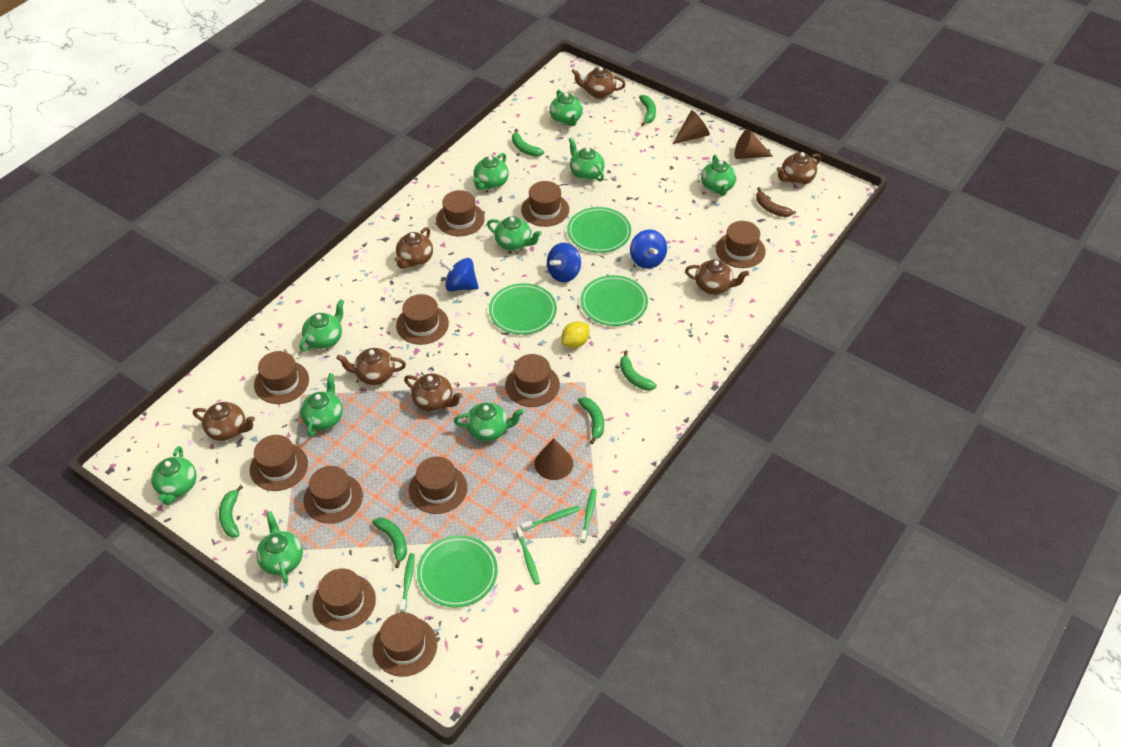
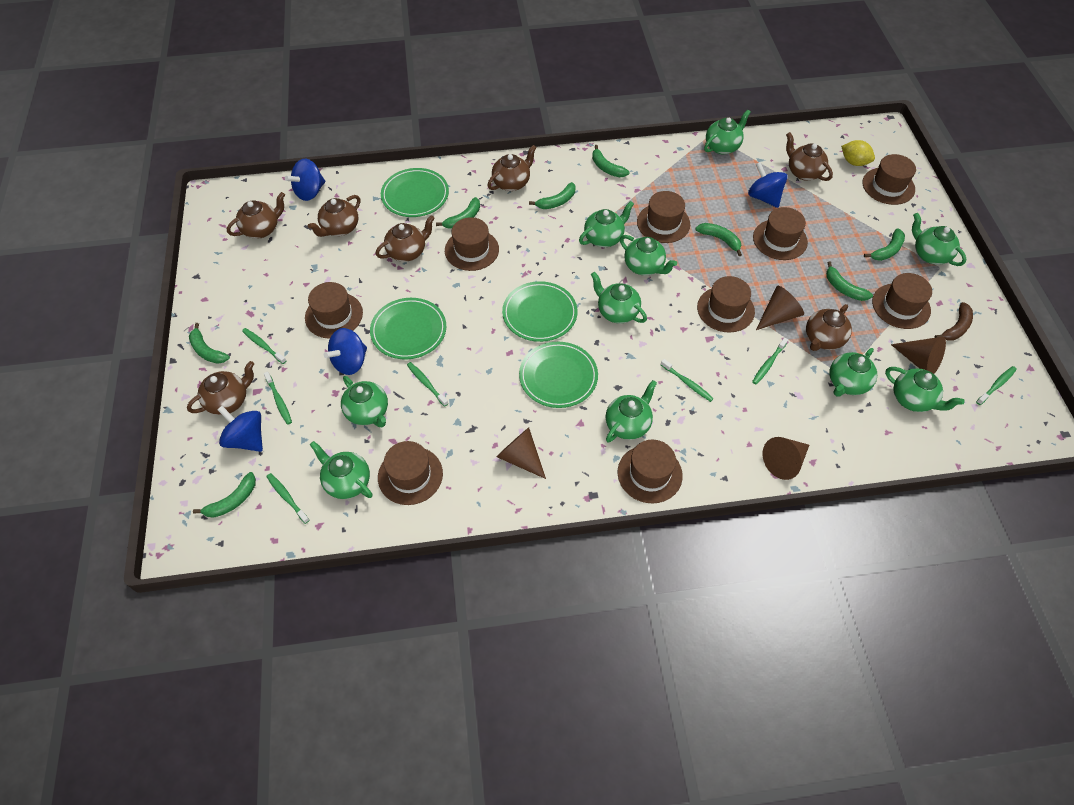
blue spinning top: 3 -> 4
brown cone: 3 -> 4
brown hat: 11 -> 9
green banana: 6 -> 8
green toothbrush: 4 -> 7

